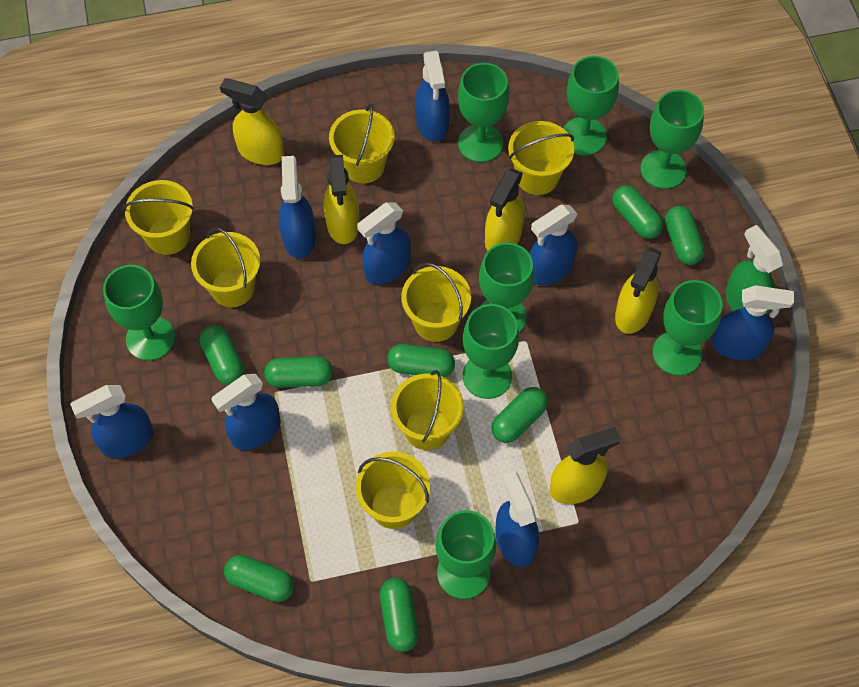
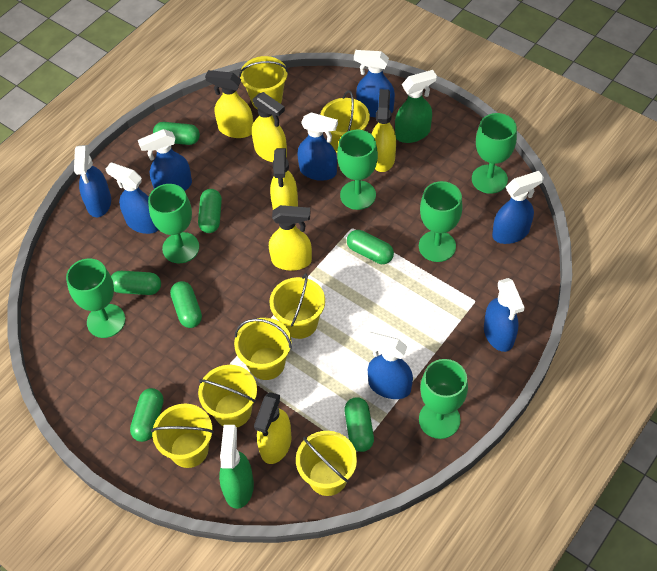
green capsule: 8 -> 7
green goblet: 8 -> 6
green spray bottle: 1 -> 2
yellow spray bottle: 5 -> 6

